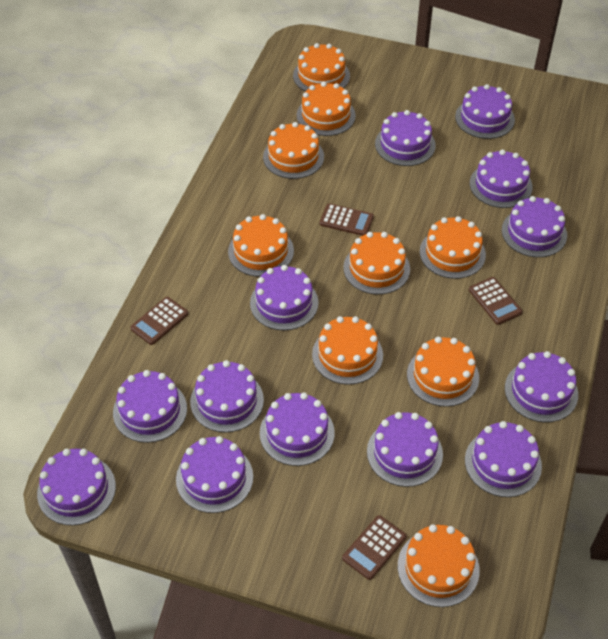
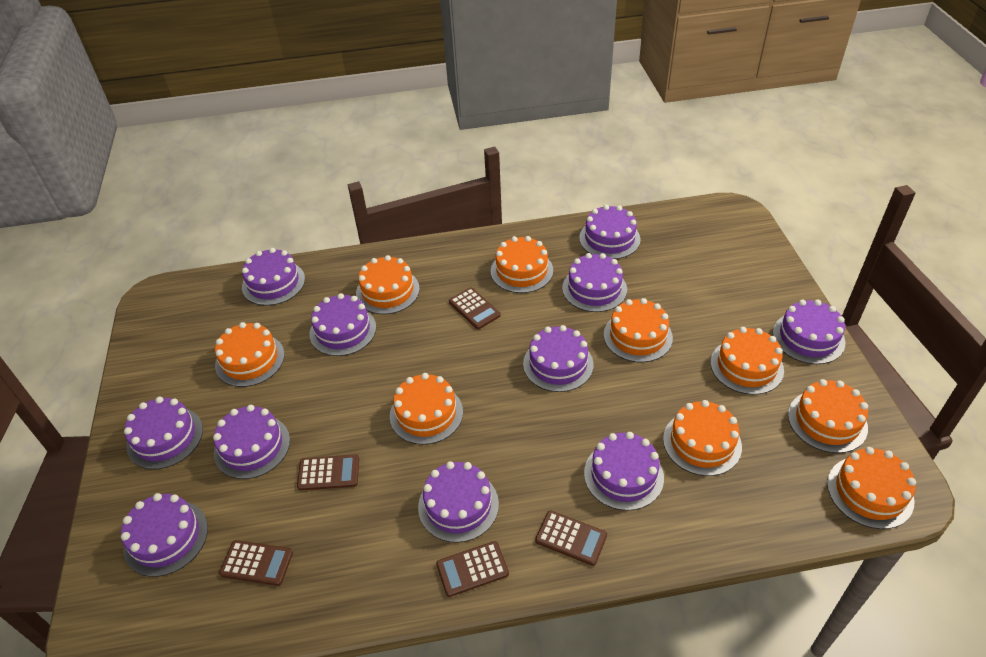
brown calculator: 4 -> 5
purple cake: 13 -> 11

